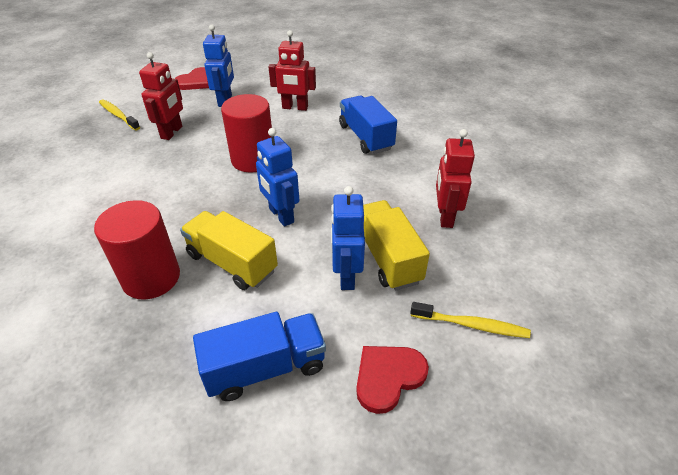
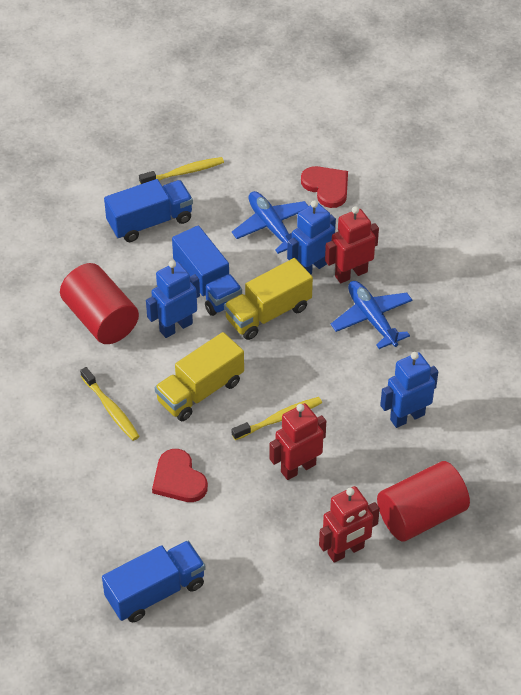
blue plane: 0 -> 2
blue truck: 2 -> 3
yellow toothbrush: 2 -> 3

